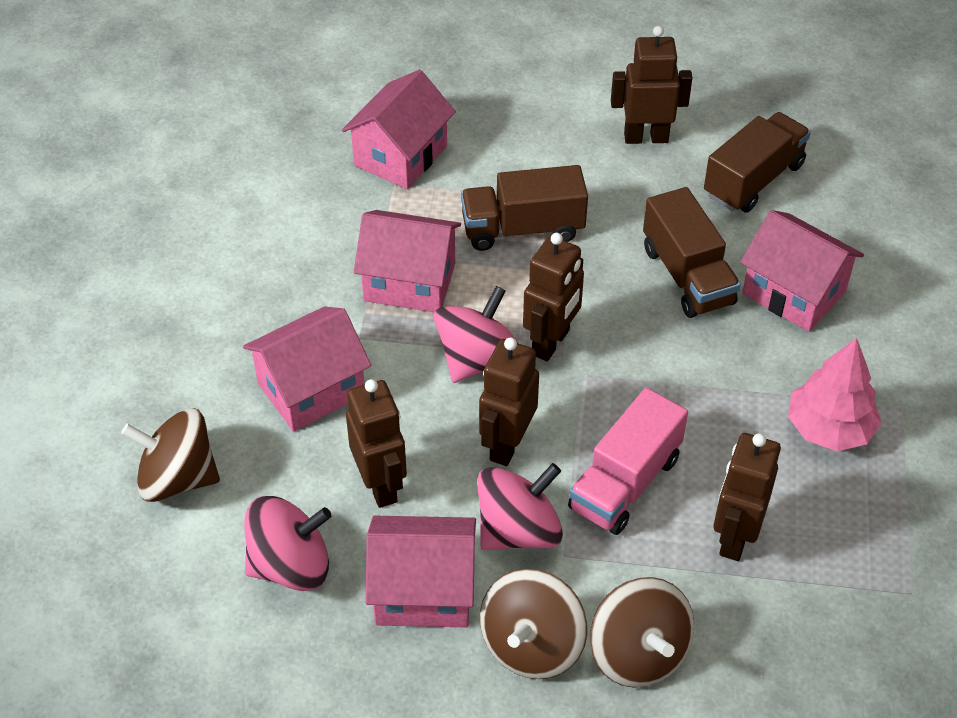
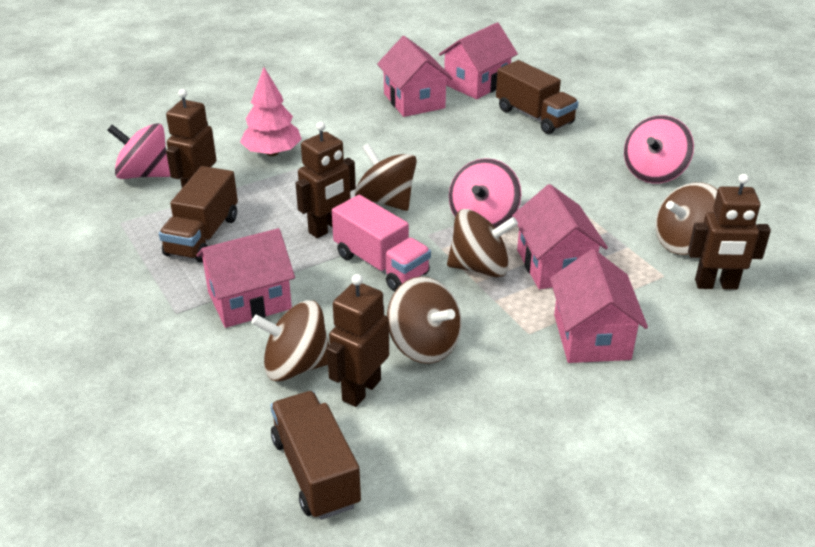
brown robot: 5 -> 4
brown spinning top: 3 -> 5

